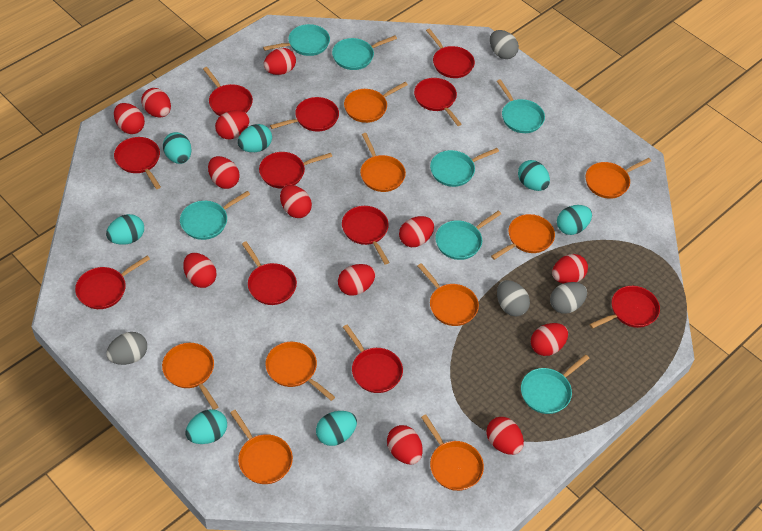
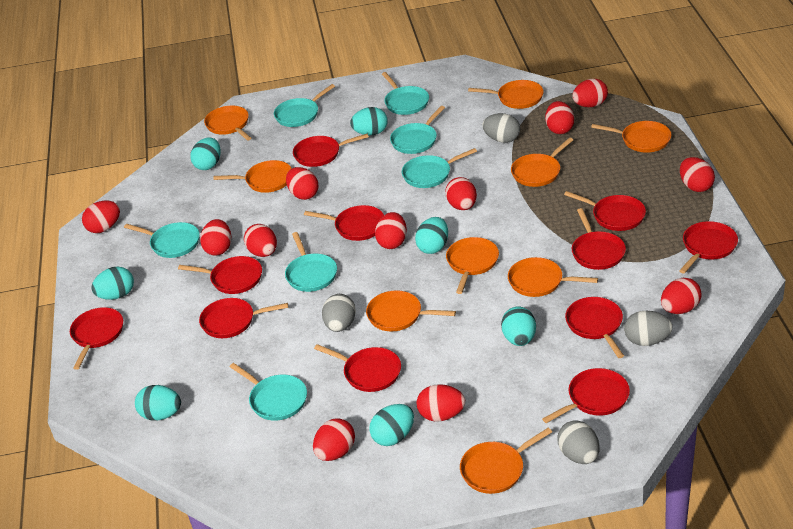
red egg: 13 -> 12

